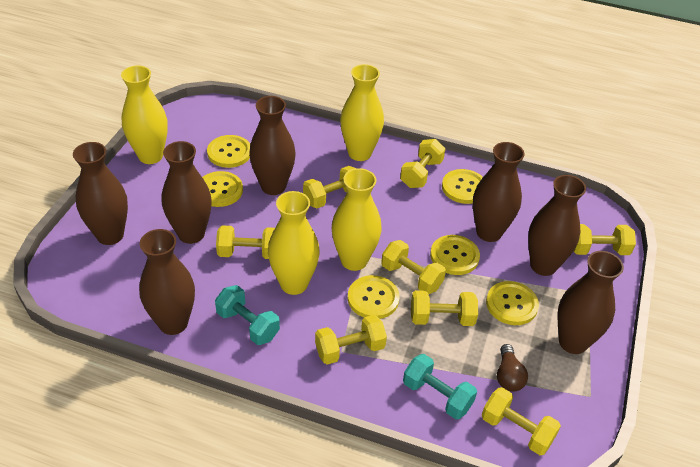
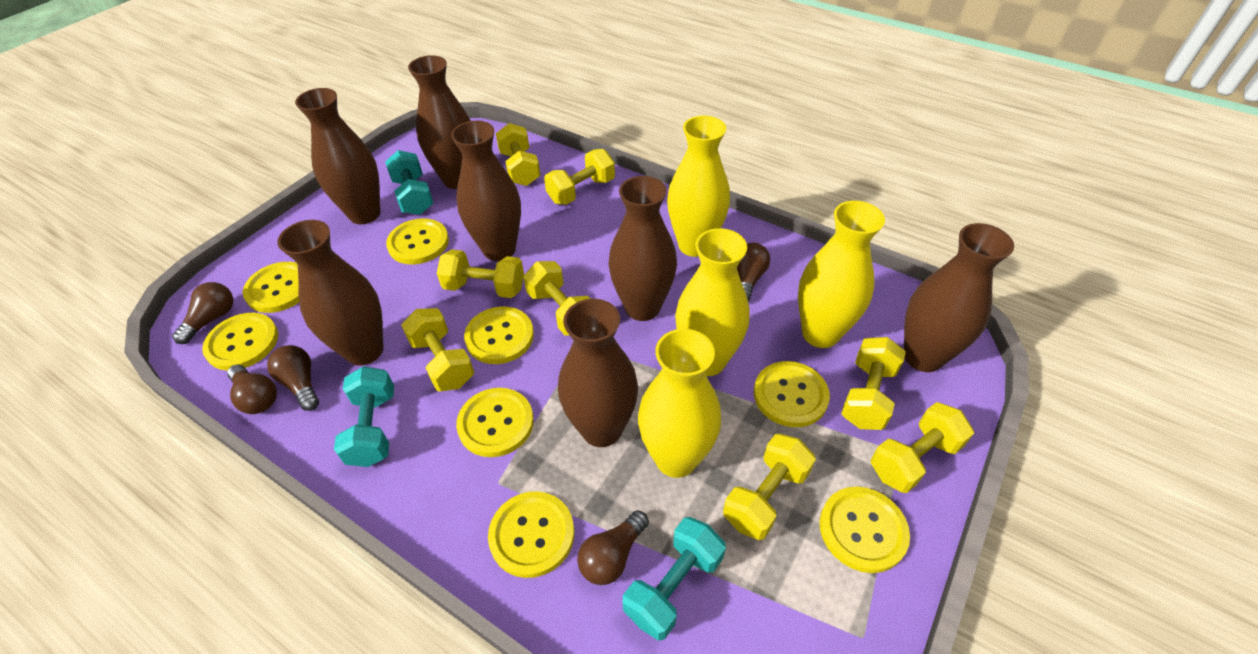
brown light bulb: 1 -> 5
turquoise dumbbell: 2 -> 3
yellow button: 6 -> 8

